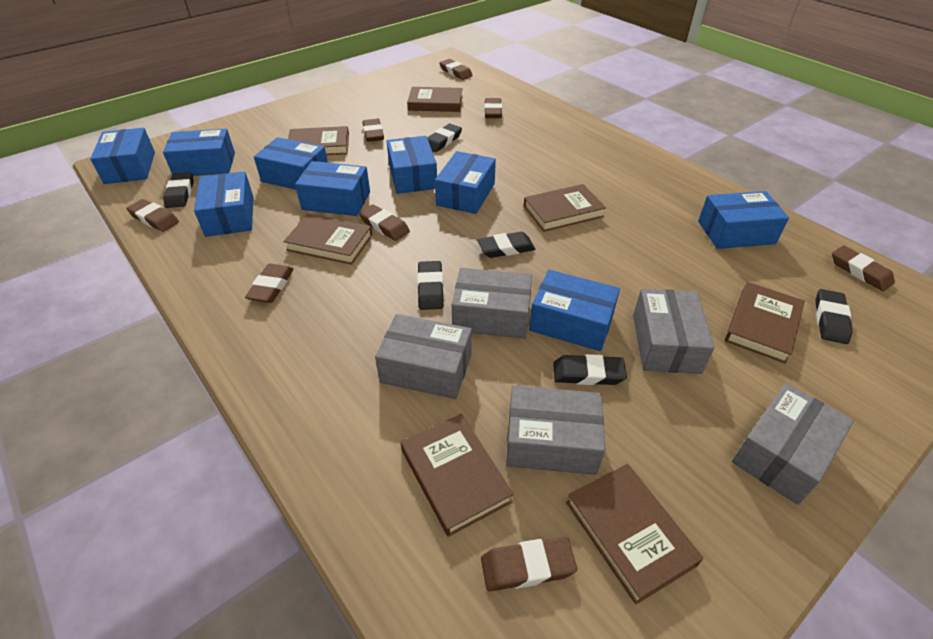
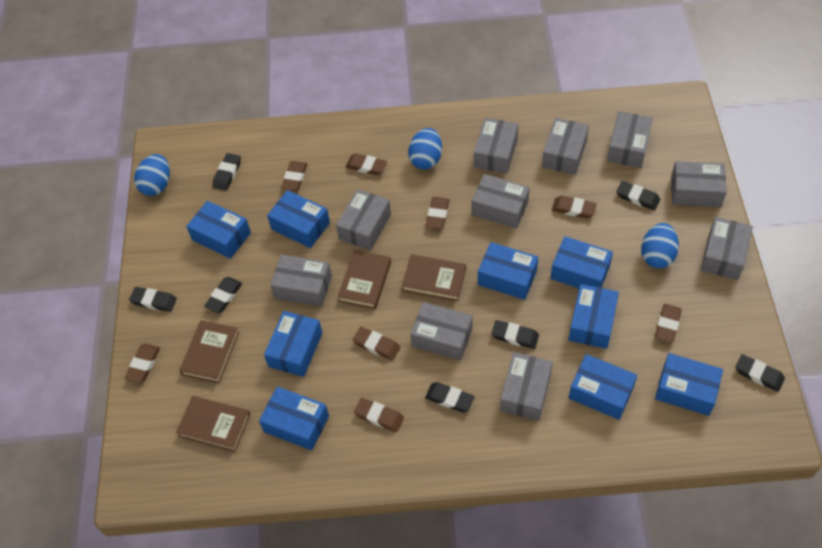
black eraser: 6 -> 7
blue egg: 0 -> 3
brown book: 7 -> 4
grey box: 5 -> 10

